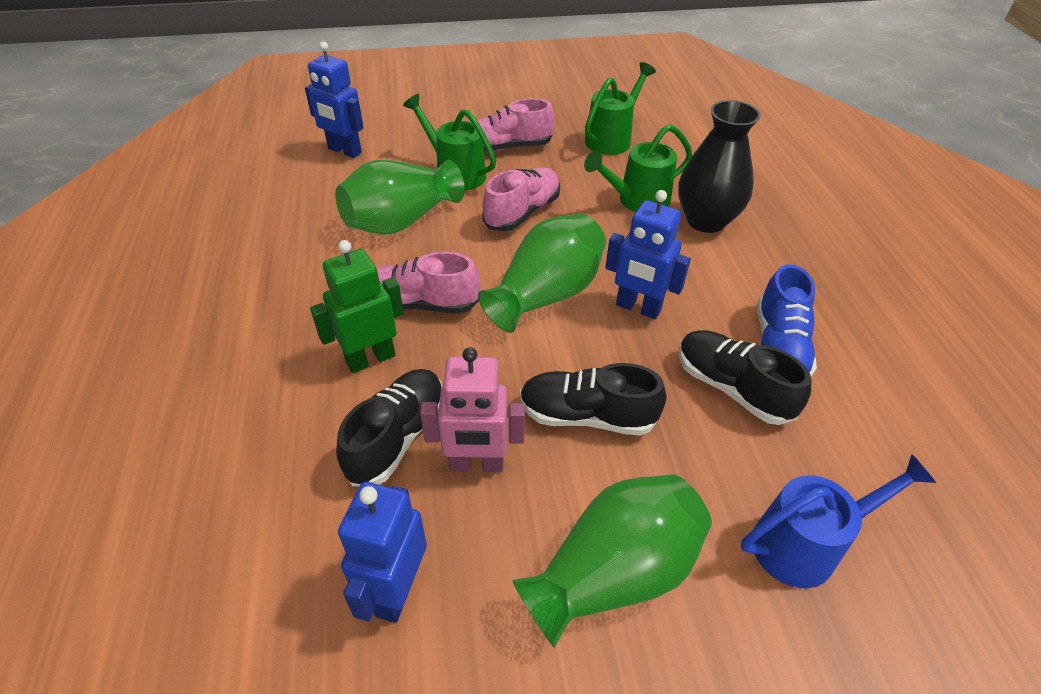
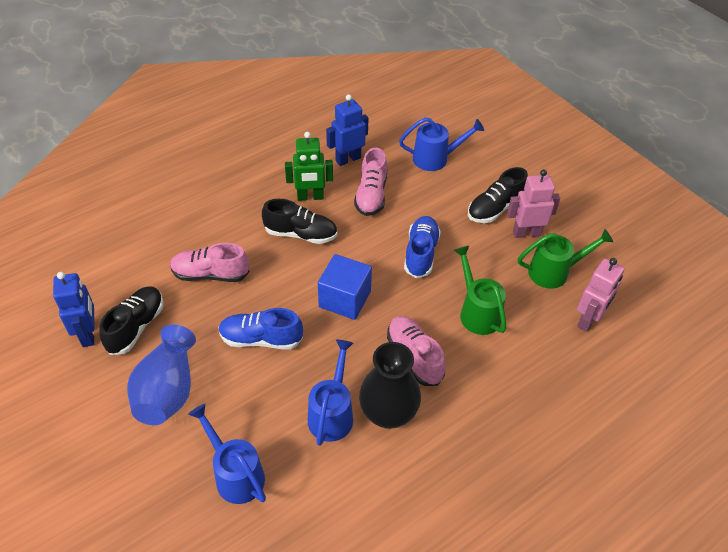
blue cube: 0 -> 1
blue robot: 3 -> 2
blue shoe: 1 -> 2
blue vase: 0 -> 1
blue watering can: 1 -> 3
green vase: 3 -> 0
green watering can: 3 -> 2
pink robot: 1 -> 2

